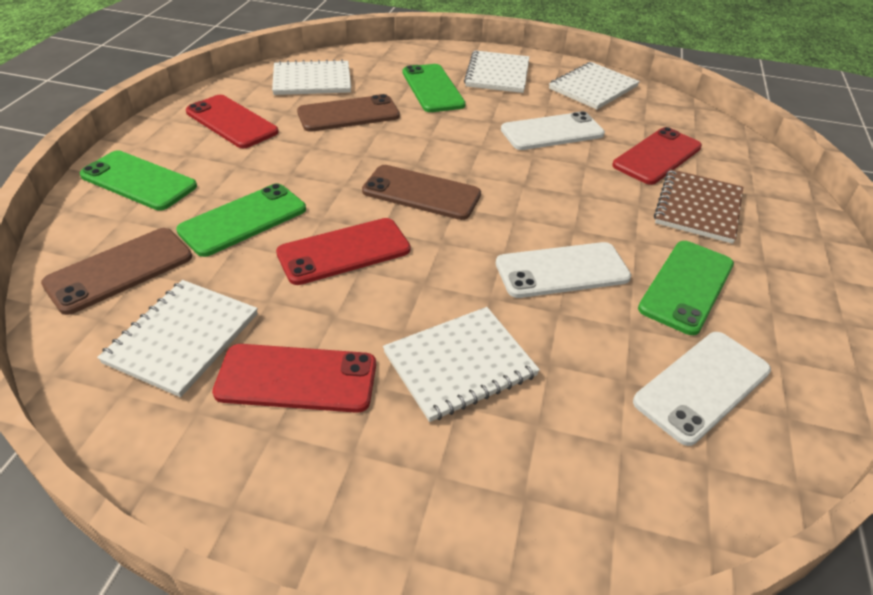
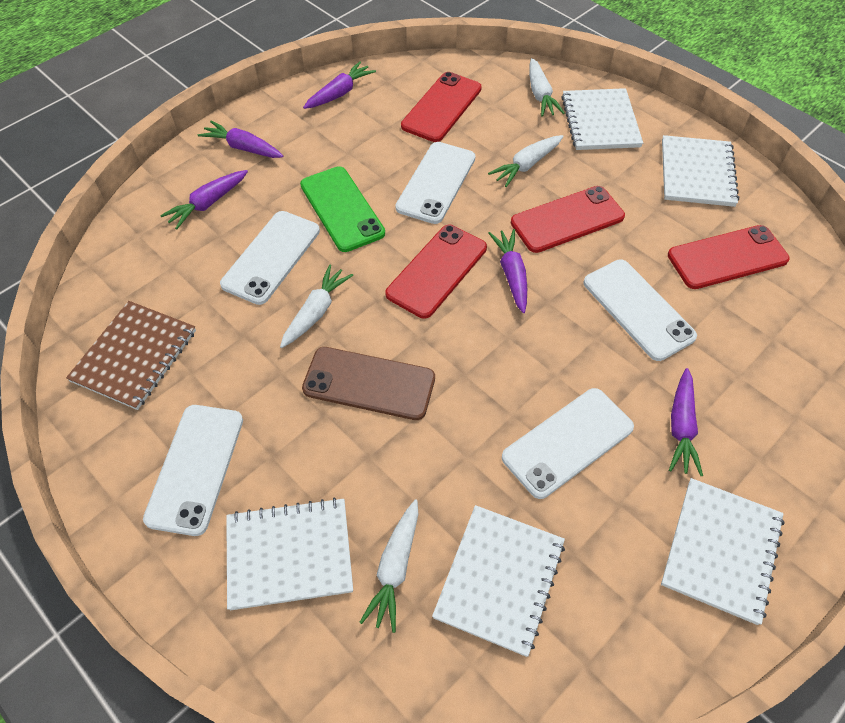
brown phone: 3 -> 1
green phone: 4 -> 1
purple carrot: 0 -> 5
white carrot: 0 -> 4
white phone: 3 -> 5

